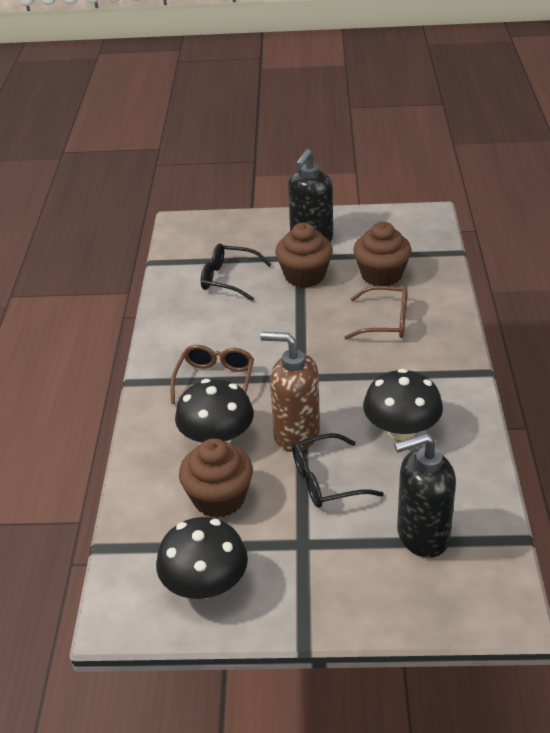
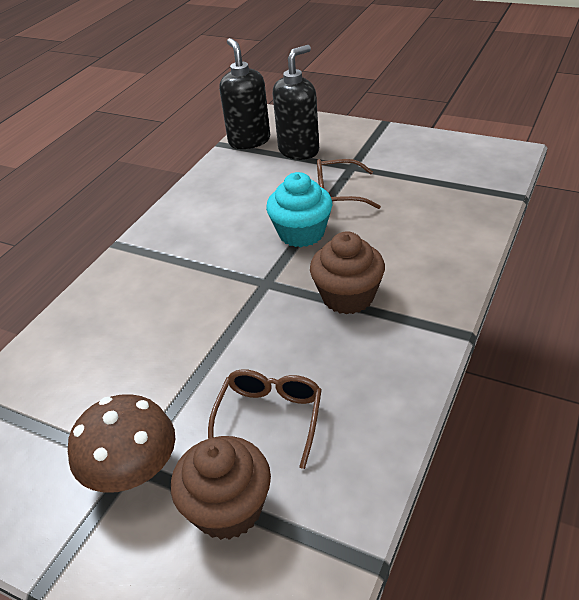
black glasses: 2 -> 0
black mushroom: 3 -> 0
brown cupcake: 3 -> 2
brown mushroom: 0 -> 1
brown soap dispenser: 1 -> 0
turquoise cupcake: 0 -> 1

